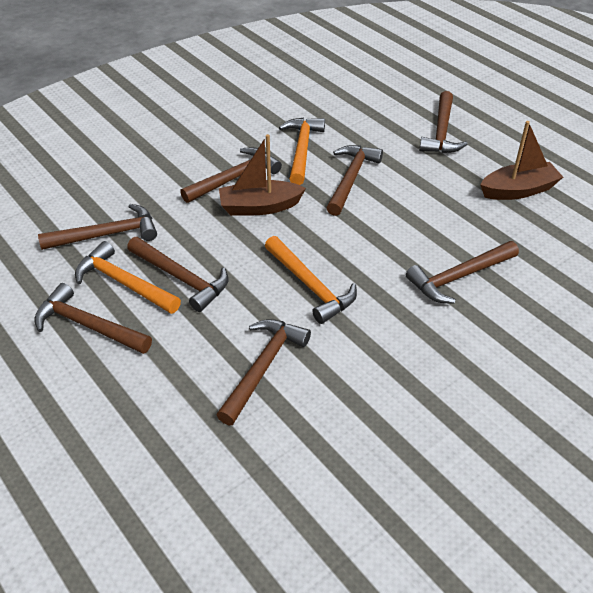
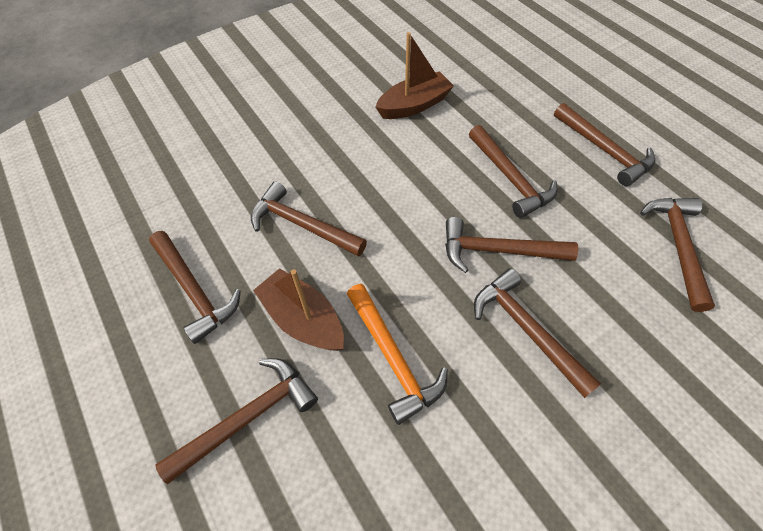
orange hammer: 3 -> 1

